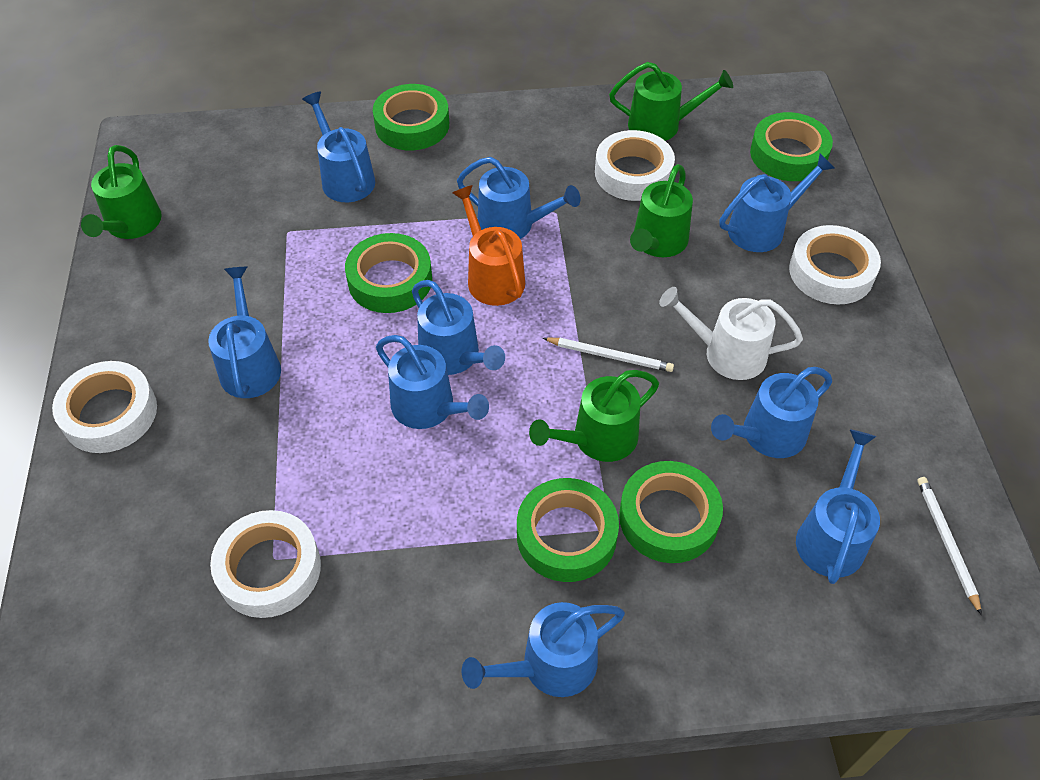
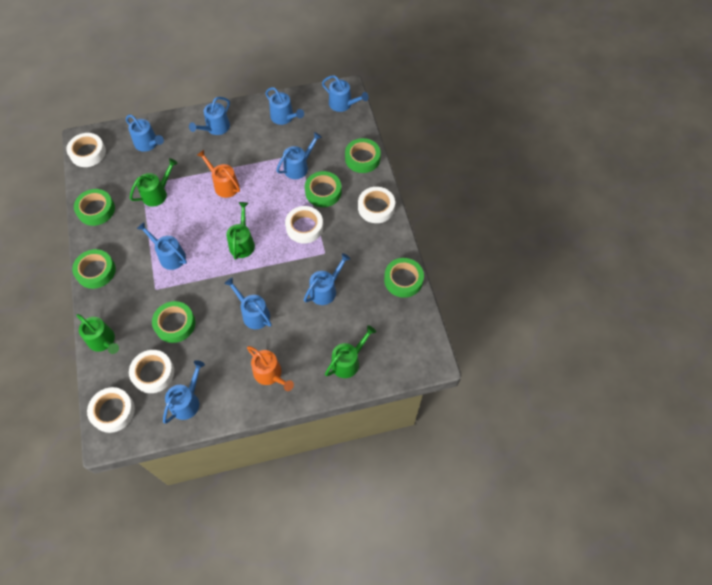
green tape: 5 -> 6
orange watering can: 1 -> 2
white pencil: 2 -> 0
white tape: 4 -> 5
white watering can: 1 -> 0

